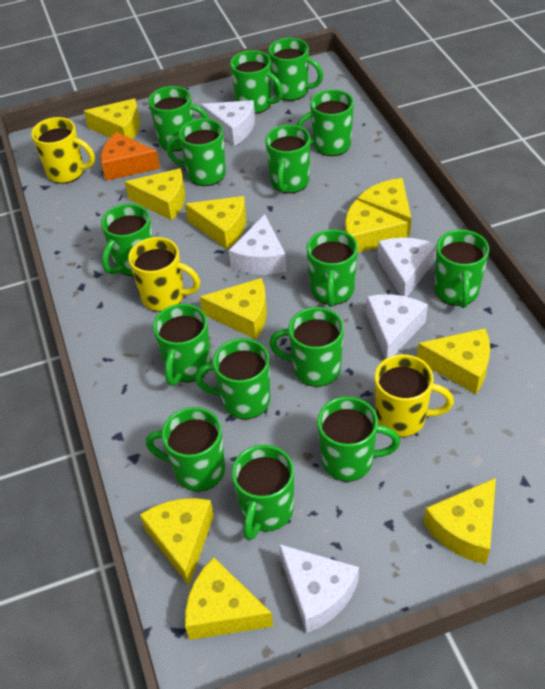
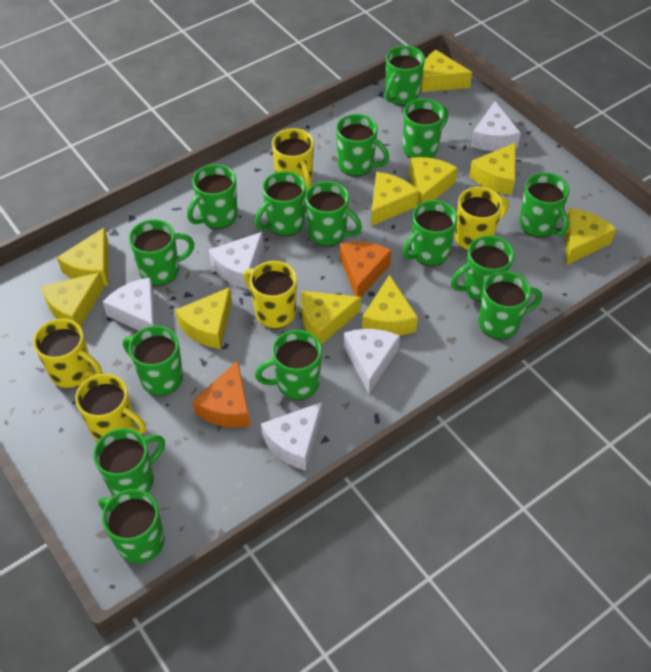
orange cheese: 1 -> 2
yellow mug: 3 -> 5

